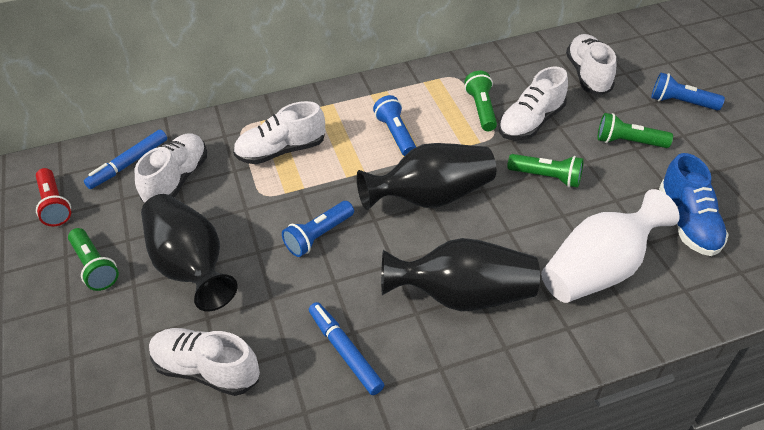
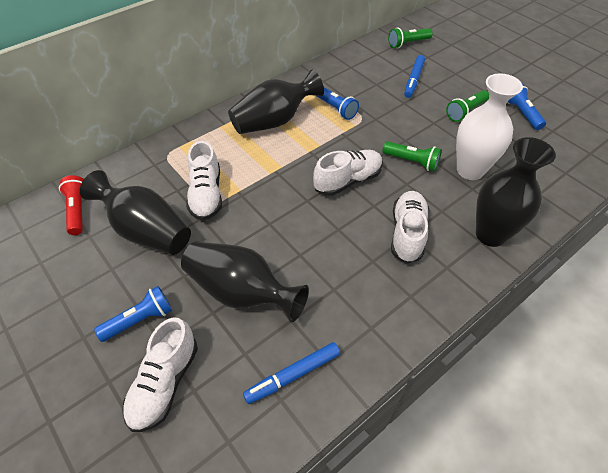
black vase: 3 -> 4
blue shoe: 1 -> 0
green flashlight: 4 -> 3
white shoe: 5 -> 4

